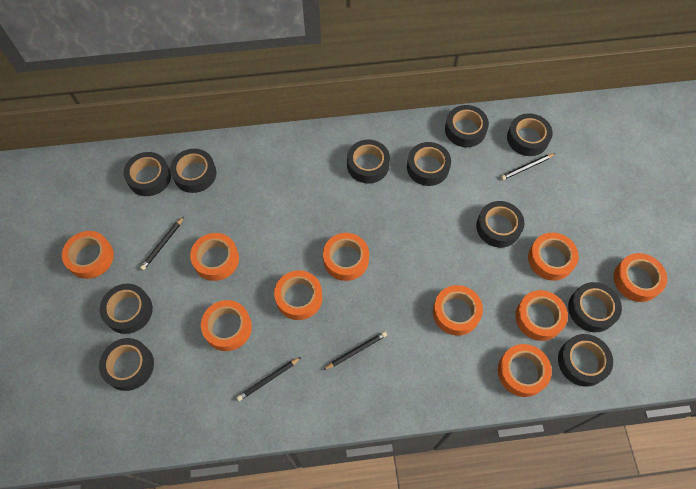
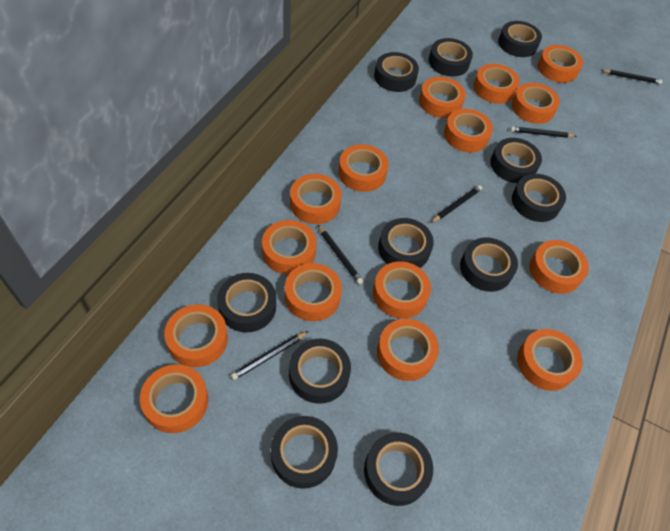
black pencil: 4 -> 5
orange tape: 10 -> 15

